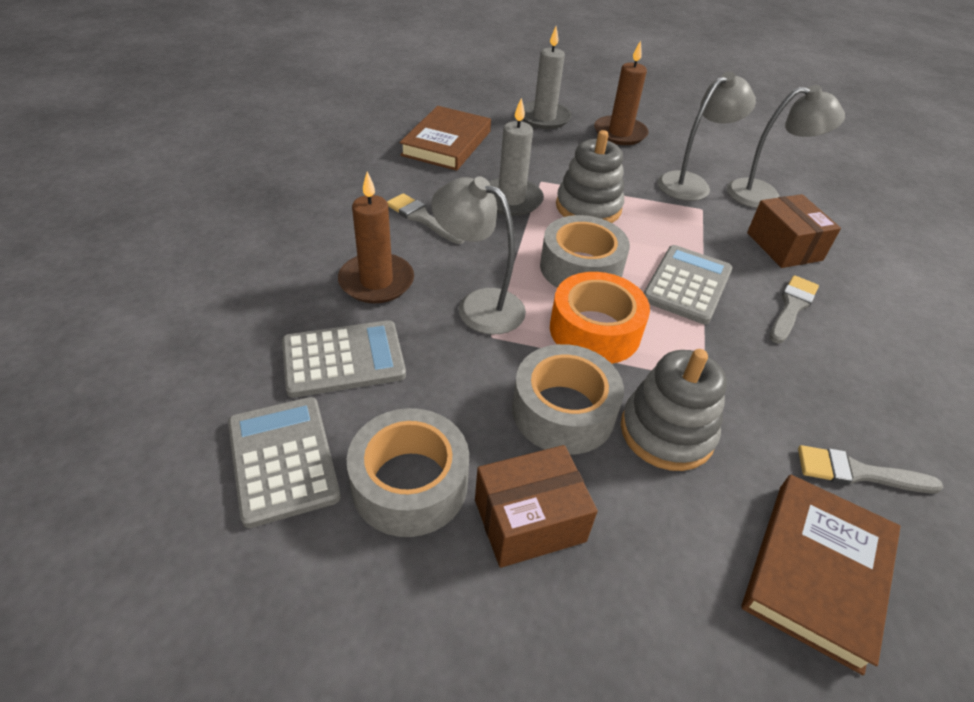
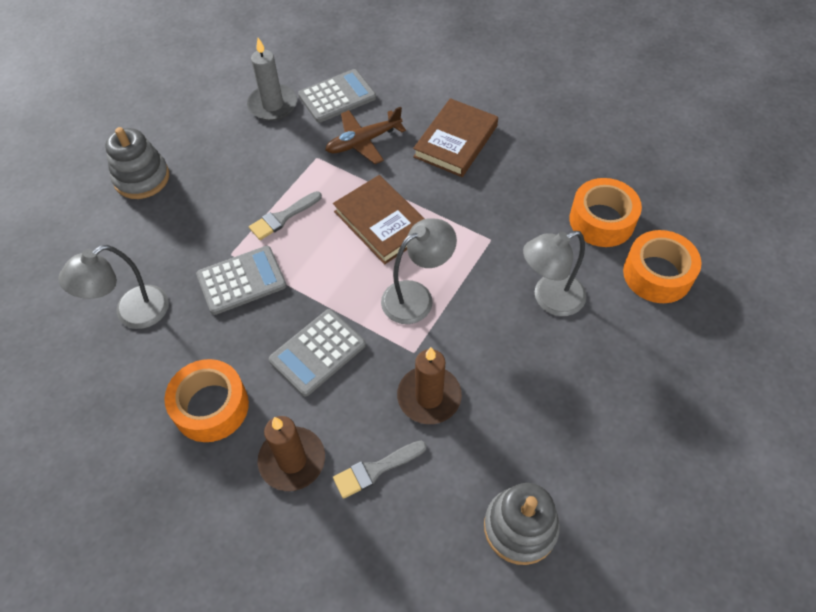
brown box: 2 -> 0
brown plane: 0 -> 1
grey brush: 3 -> 2
grey candle: 2 -> 1
grey tape: 3 -> 0
orange tape: 1 -> 3

